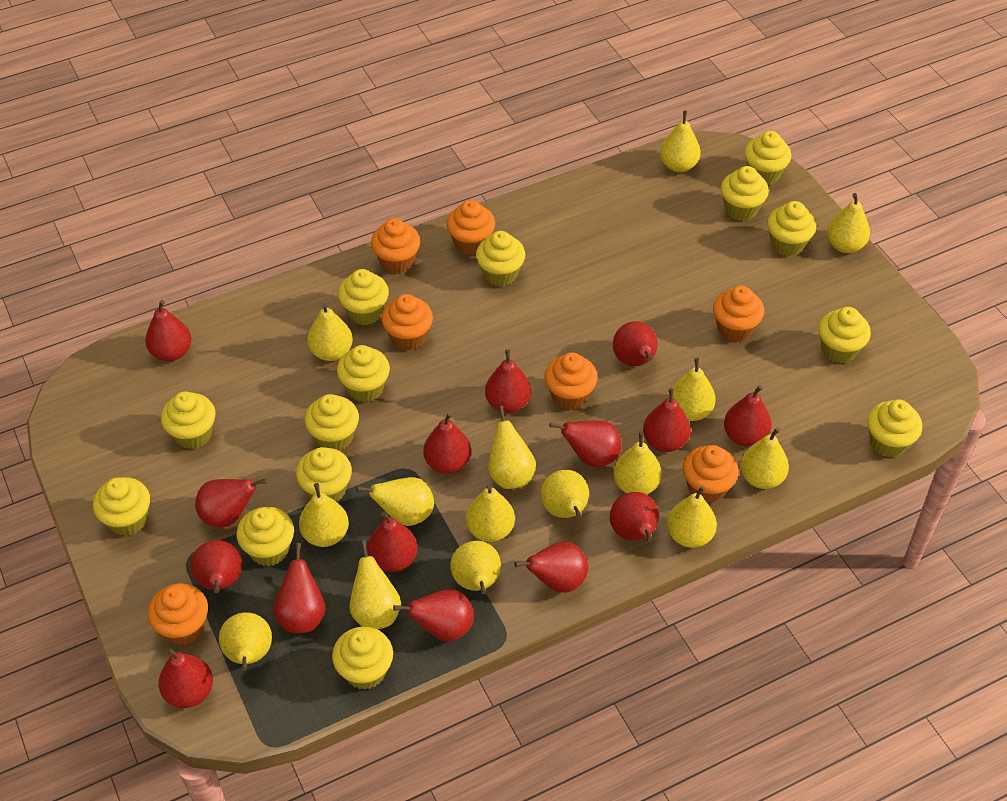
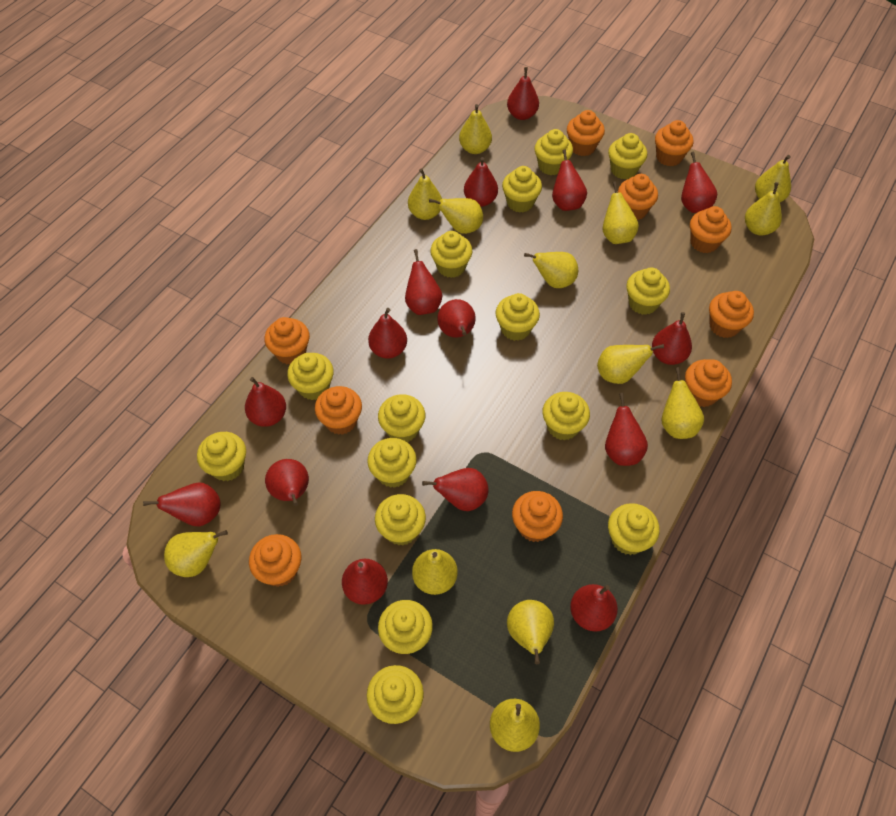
orange cupcake: 7 -> 10
yellow cupcake: 14 -> 15
yellow pear: 15 -> 13

